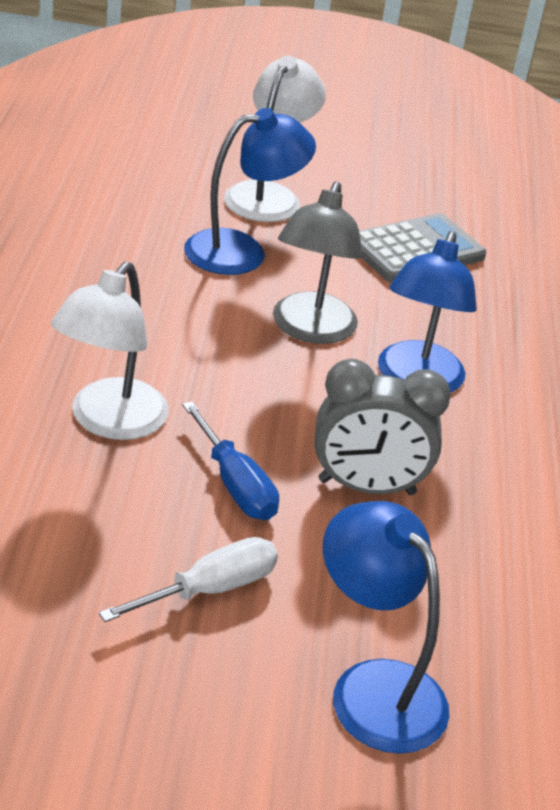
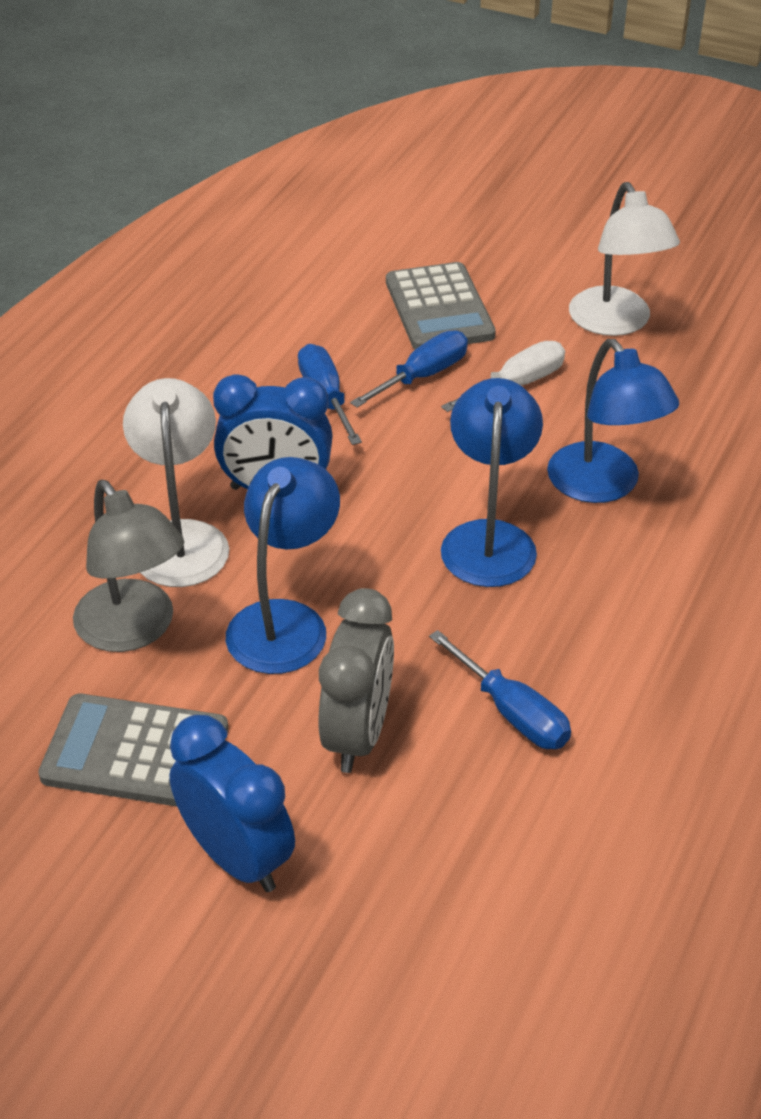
blue clock: 0 -> 2
blue screwdriver: 1 -> 3
grey calculator: 1 -> 2

